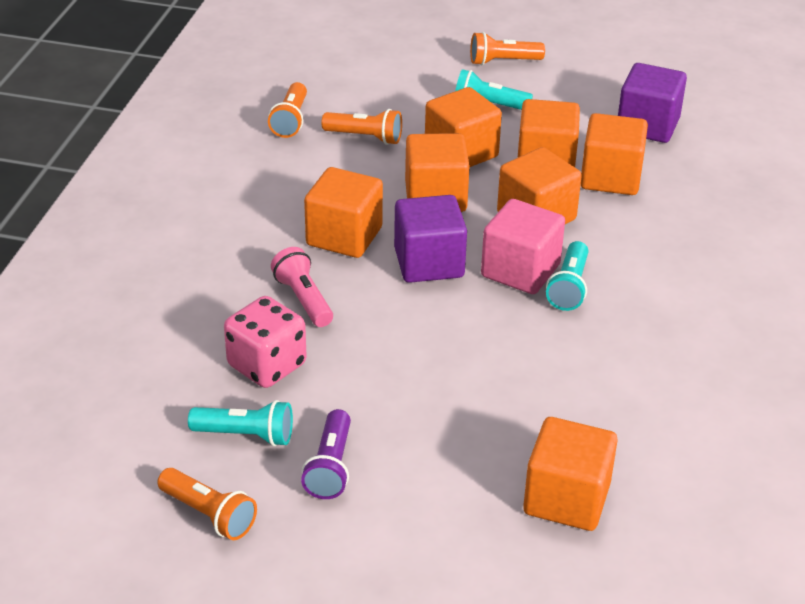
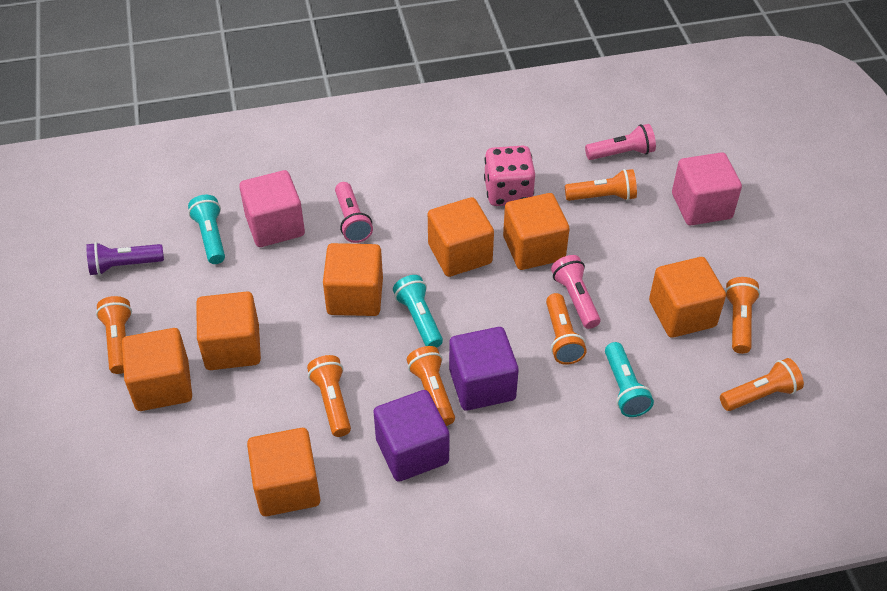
orange flashlight: 4 -> 7
pink cube: 1 -> 2
pink flashlight: 1 -> 3

